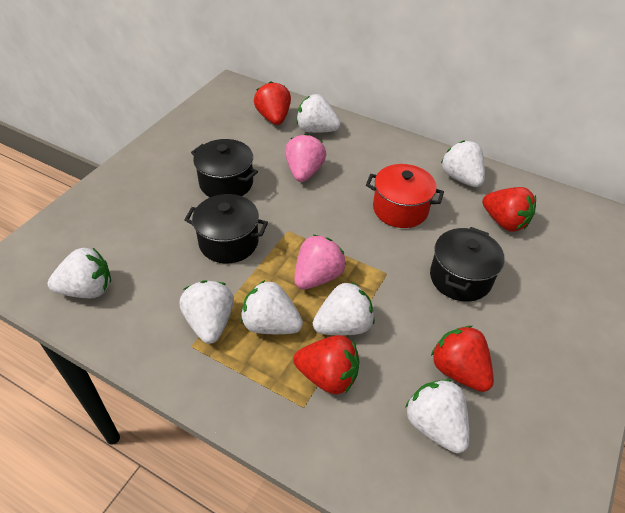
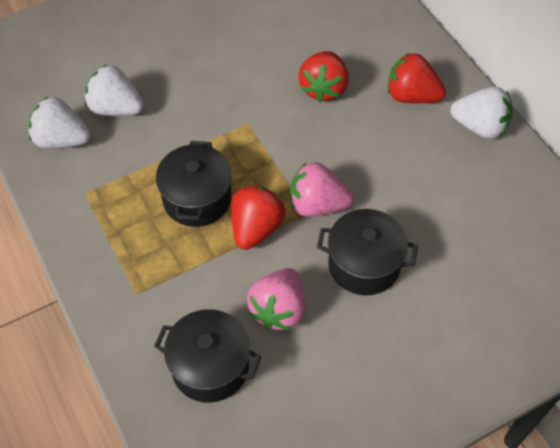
red pot: 1 -> 0
red strawberry: 4 -> 3
white strawberry: 7 -> 3

